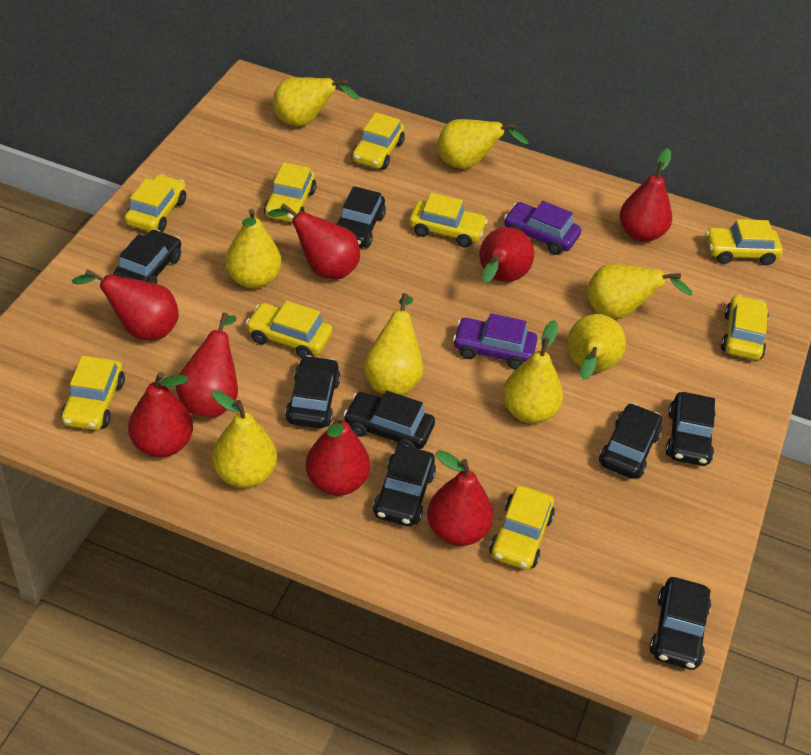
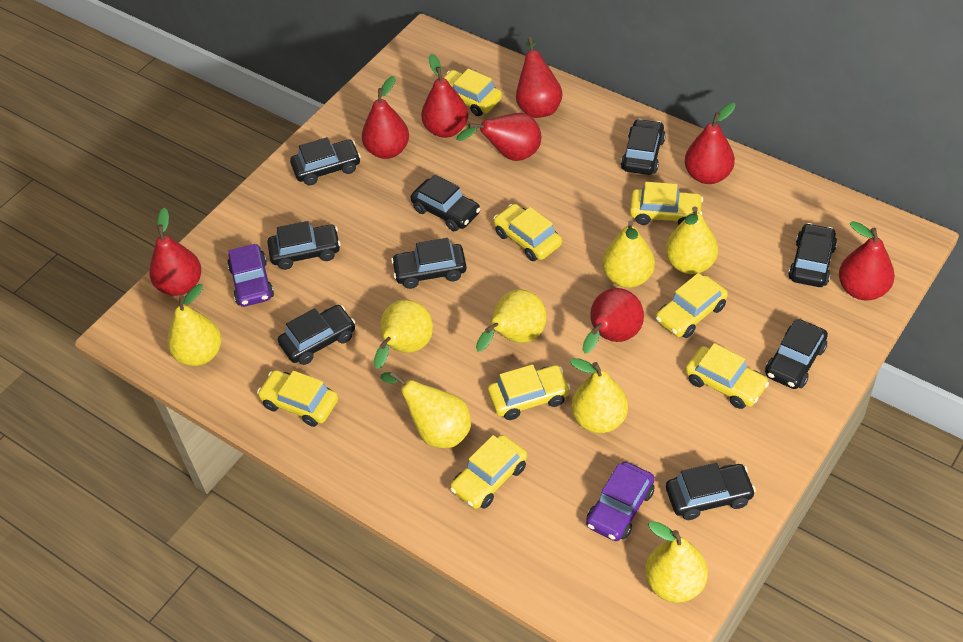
black car: 8 -> 9
yellow car: 9 -> 8

